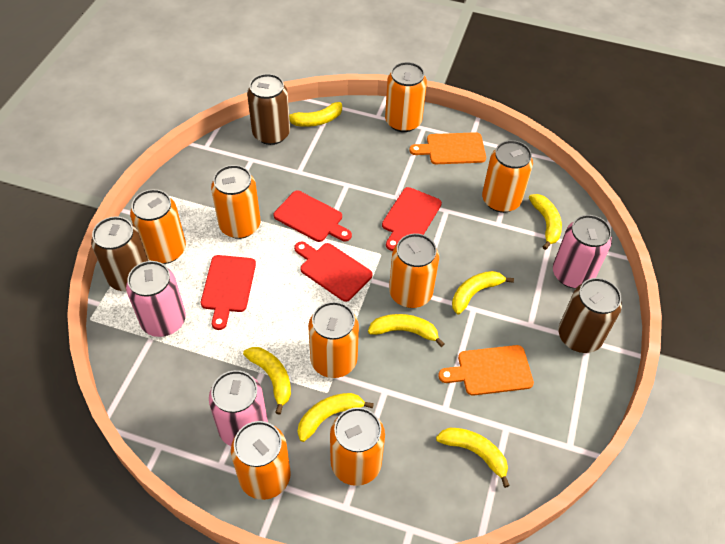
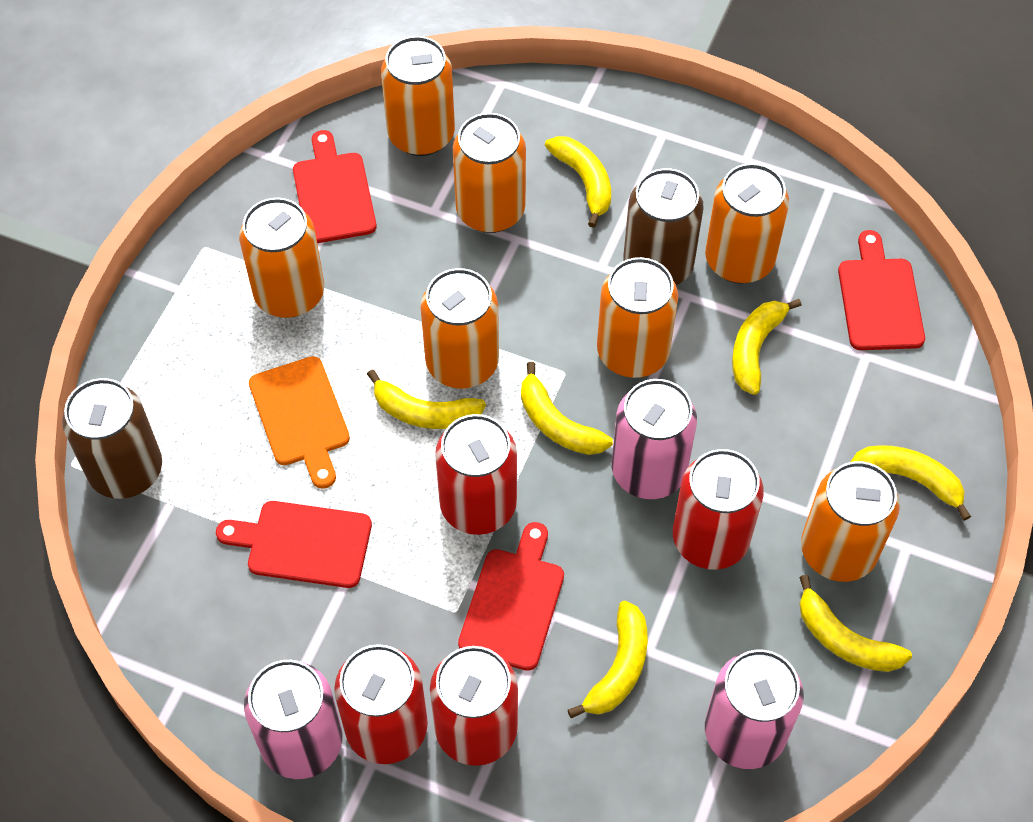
brown can: 3 -> 2
orange can: 8 -> 7
orange cutting board: 2 -> 1
red can: 0 -> 4

